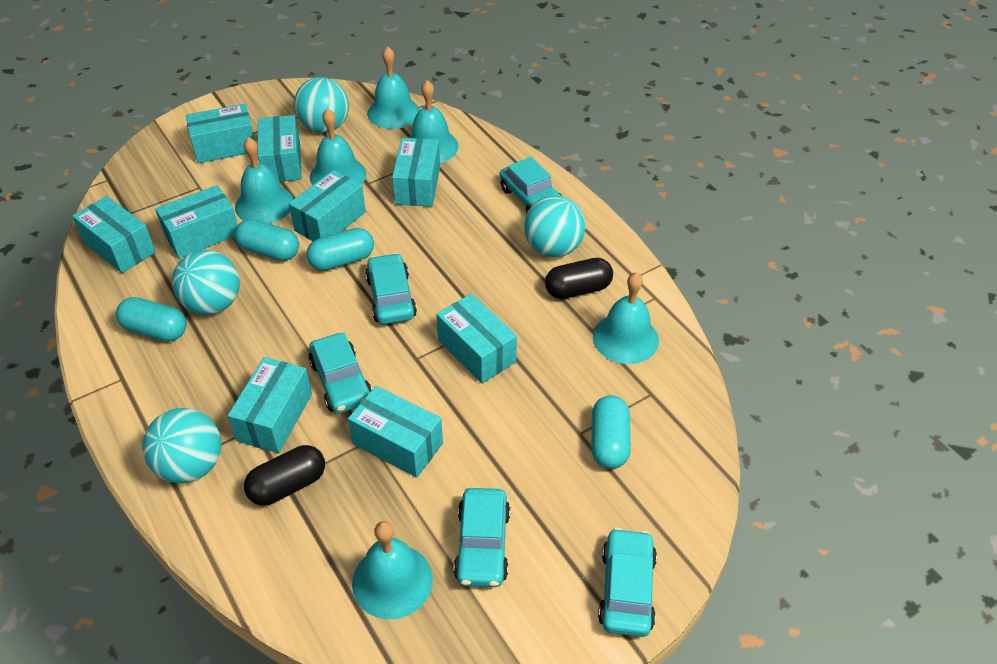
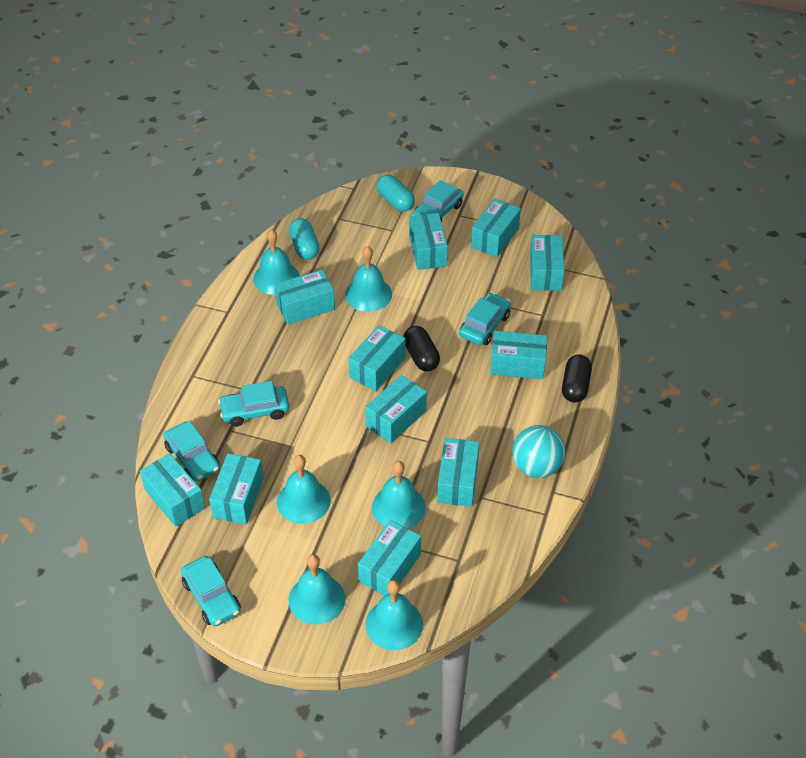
turquoise ball: 4 -> 1
turquoise box: 9 -> 11
turquoise capsule: 4 -> 2

